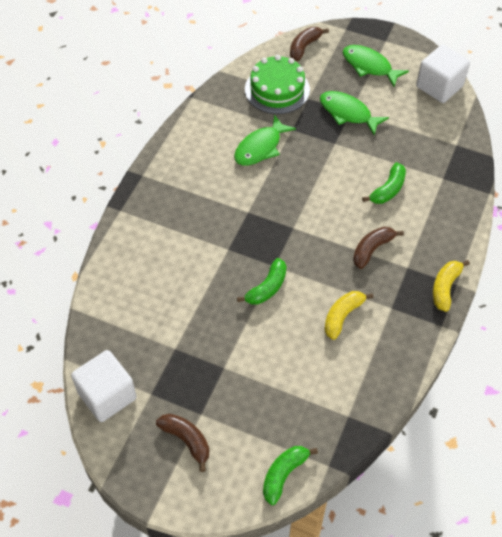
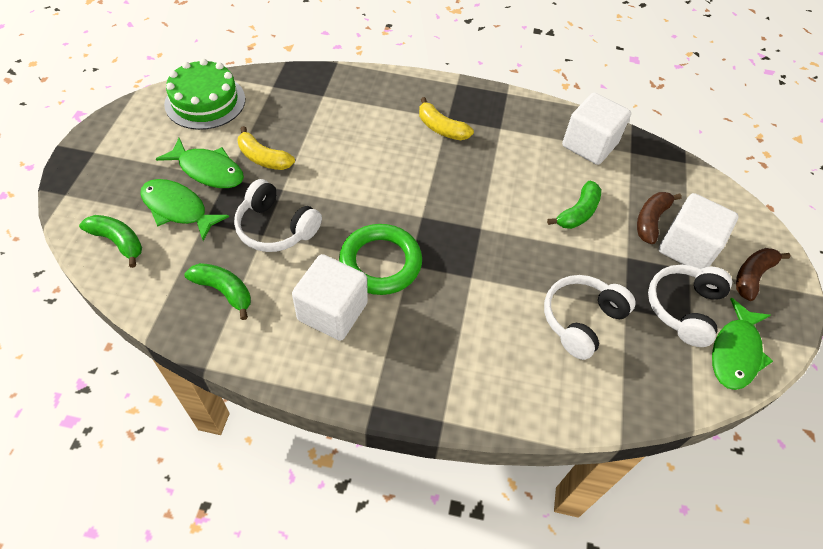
brown banana: 3 -> 2
green ring: 0 -> 1
white cube: 2 -> 3
white headphones: 0 -> 3

